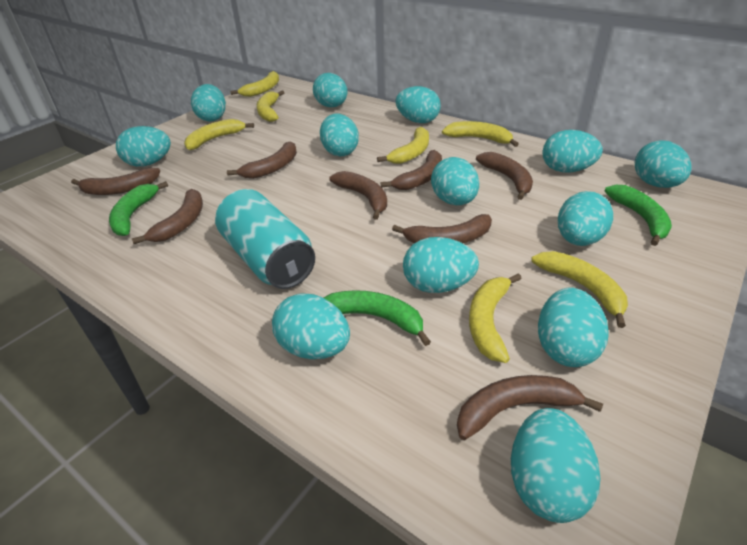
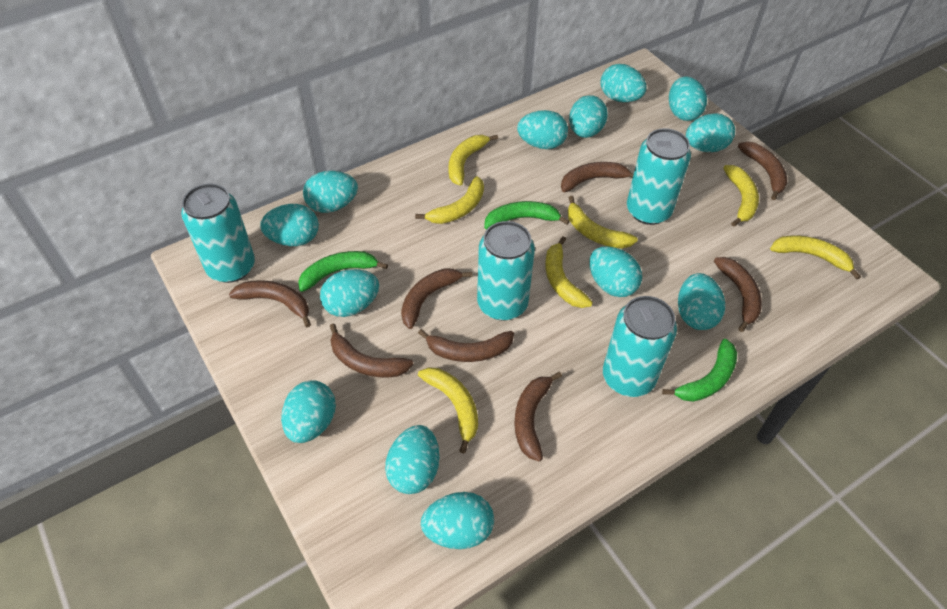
turquoise can: 1 -> 4

